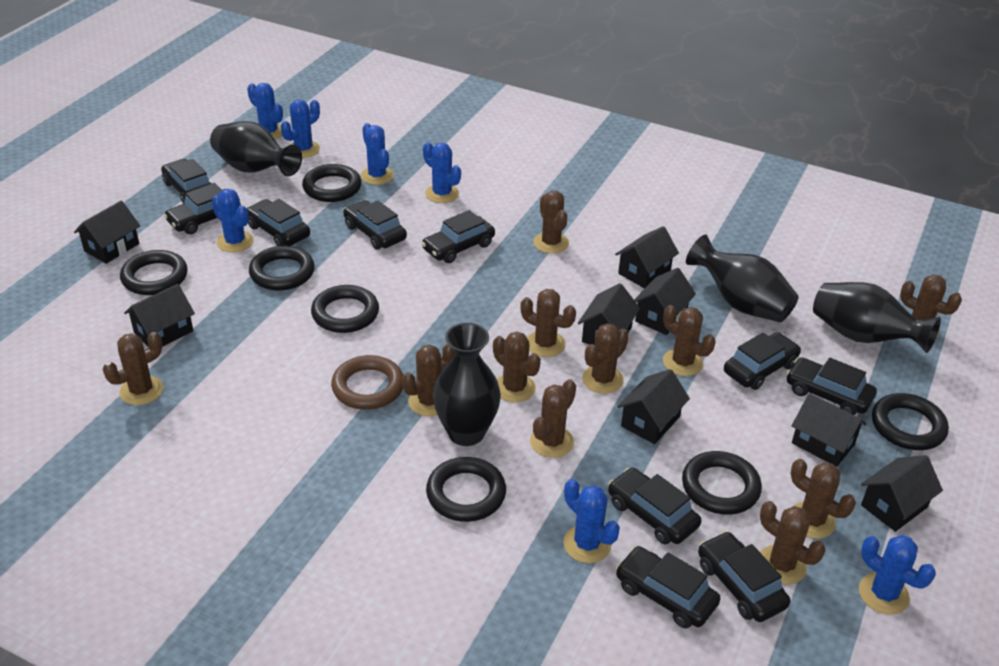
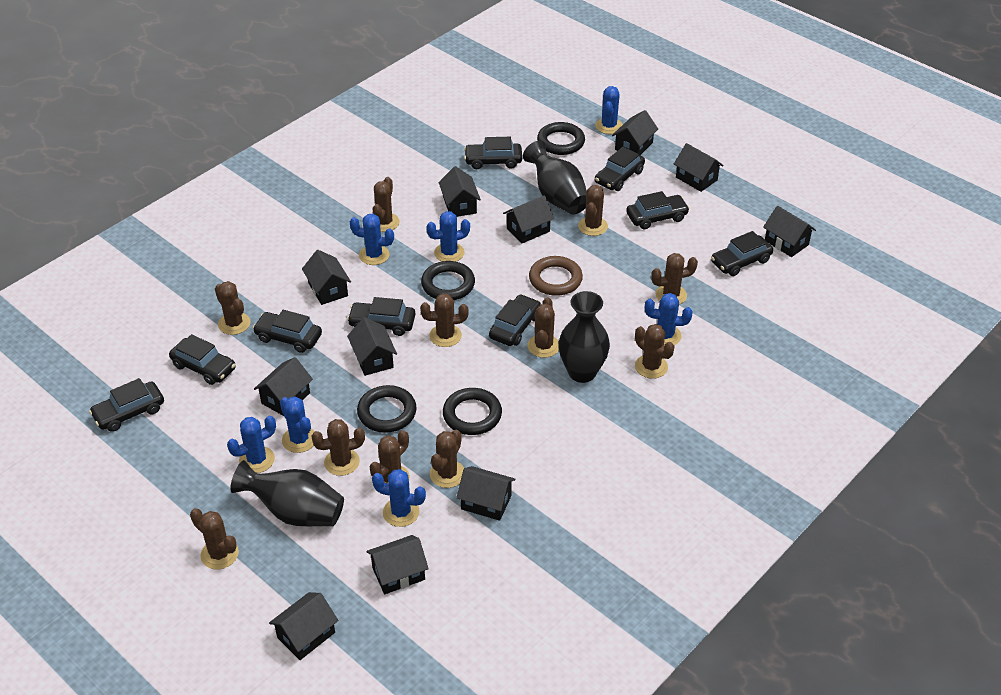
black car: 10 -> 9
black house: 8 -> 11
black ring: 7 -> 4
black vase: 4 -> 3

